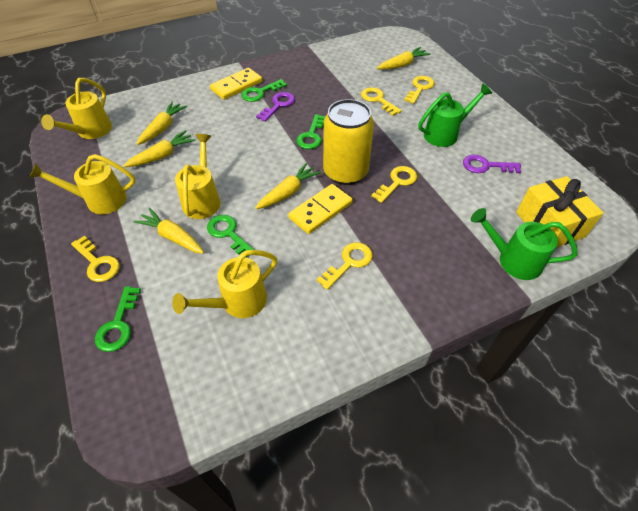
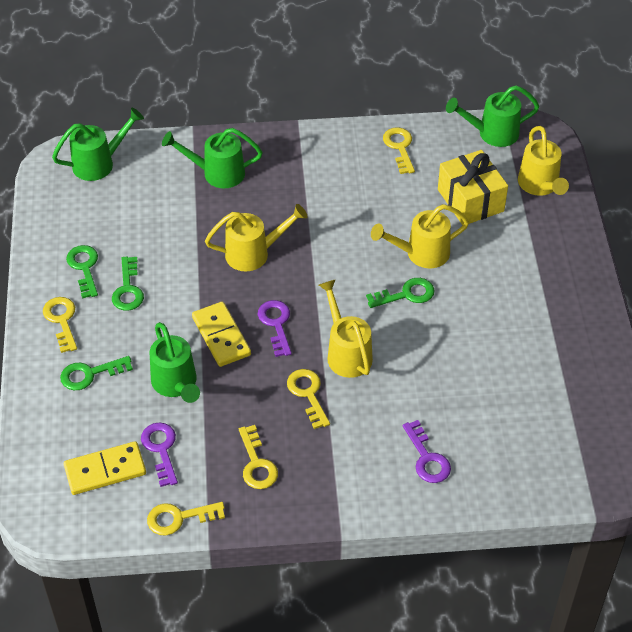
green watering can: 2 -> 4
purple key: 2 -> 3
yellow can: 1 -> 0
yellow carrot: 5 -> 0

